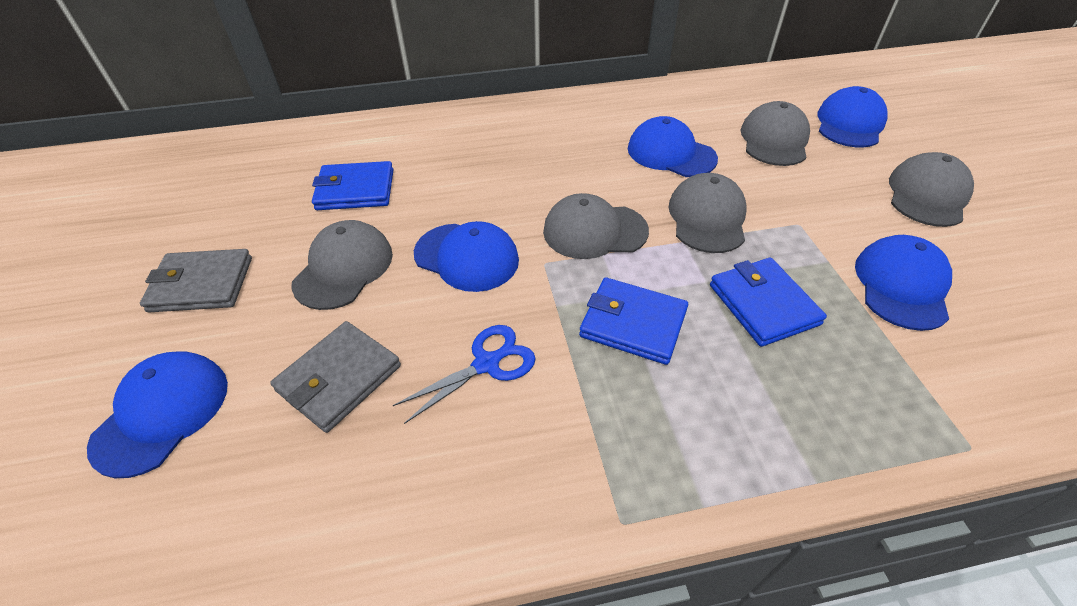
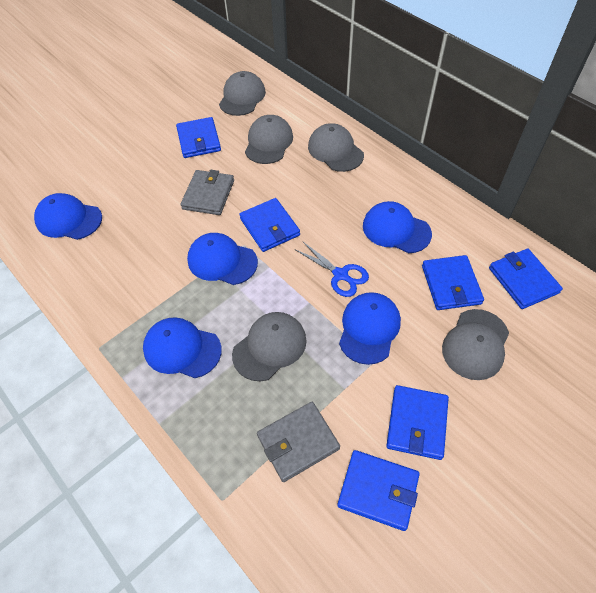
blue wallet: 3 -> 6

